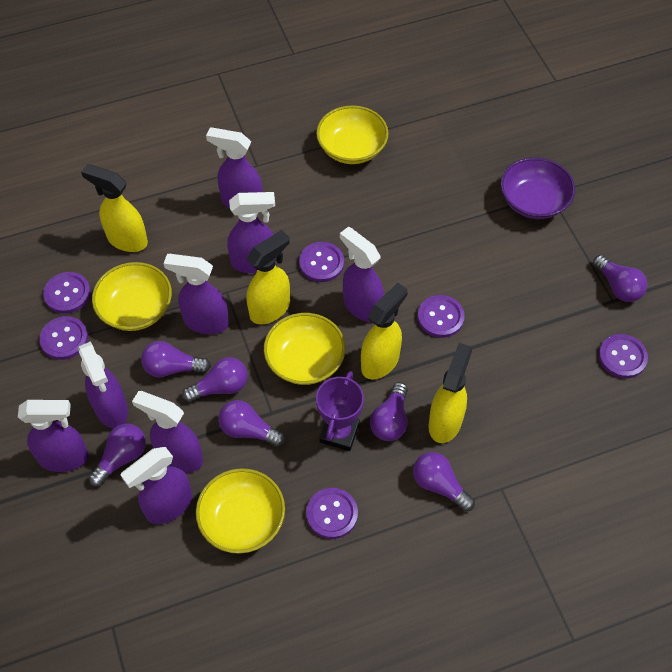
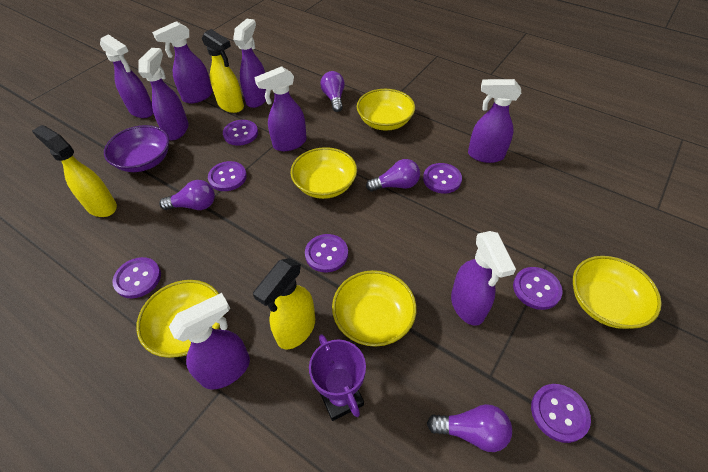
purple button: 6 -> 7
purple light bulb: 7 -> 4
yellow bowl: 4 -> 5
yellow spray bottle: 4 -> 3

